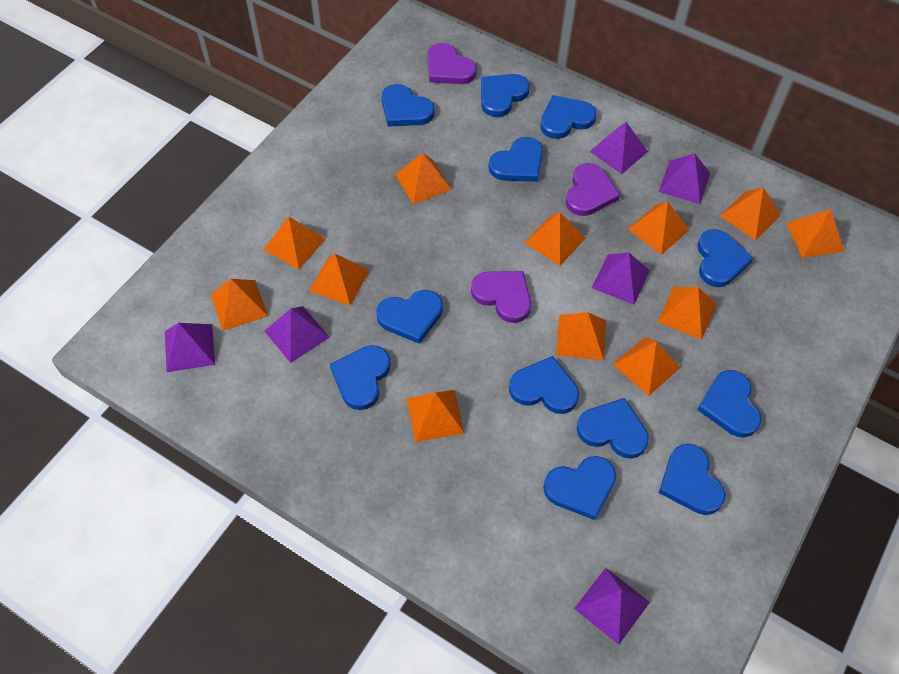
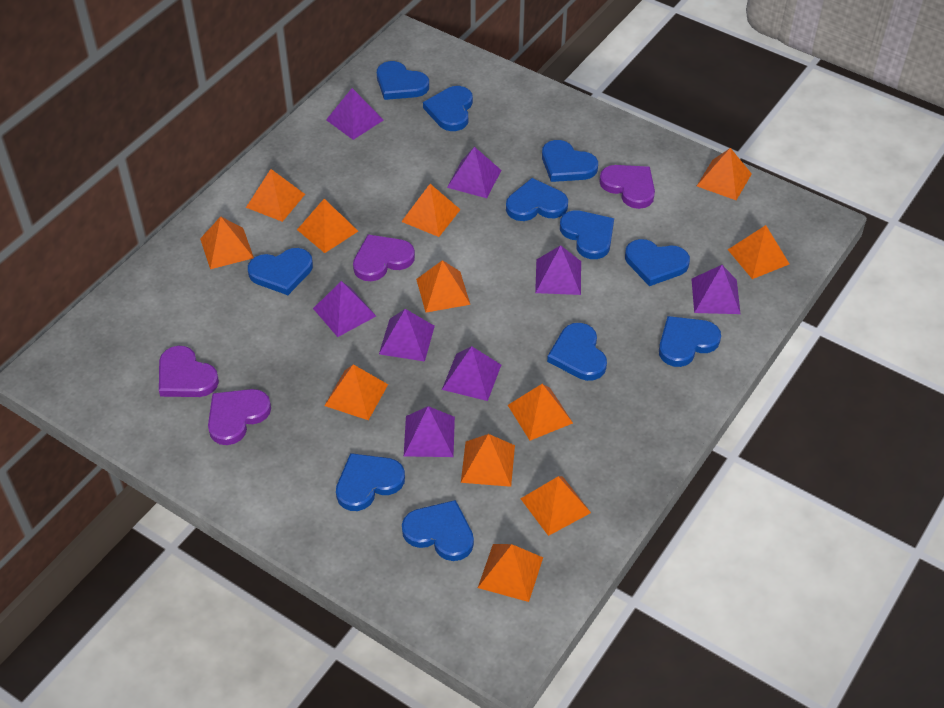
blue heart: 12 -> 11
purple heart: 3 -> 4
purple pyramid: 6 -> 8

